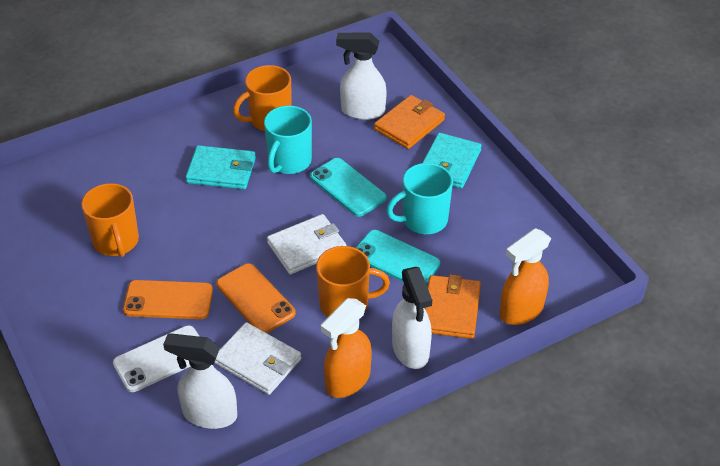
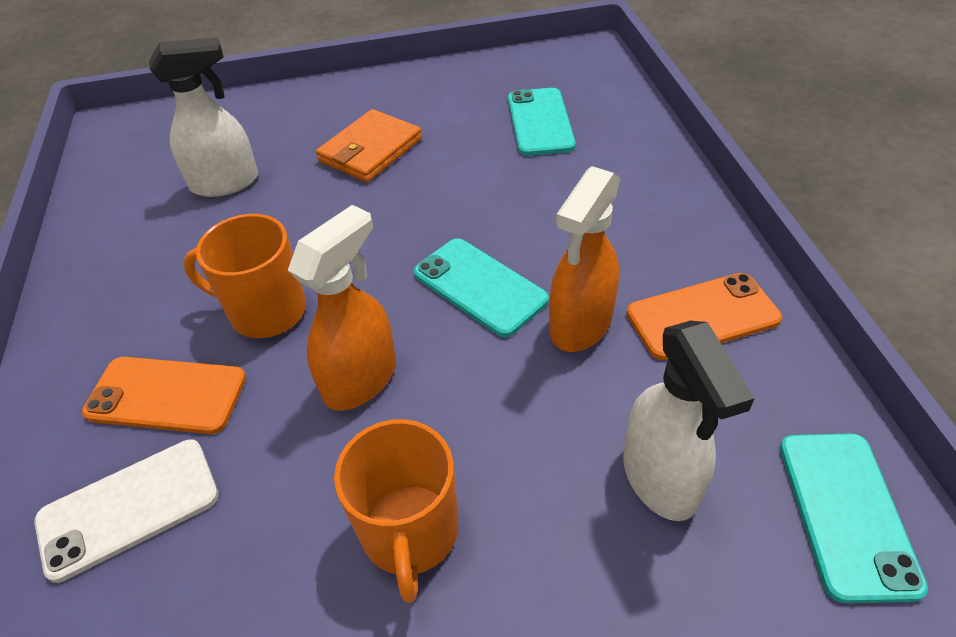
orange mug: 3 -> 2
orange wallet: 2 -> 1
turquoise mug: 2 -> 0
turquoise phone: 2 -> 3
turquoise wallet: 2 -> 0
white spray bottle: 3 -> 2
white wallet: 2 -> 0

